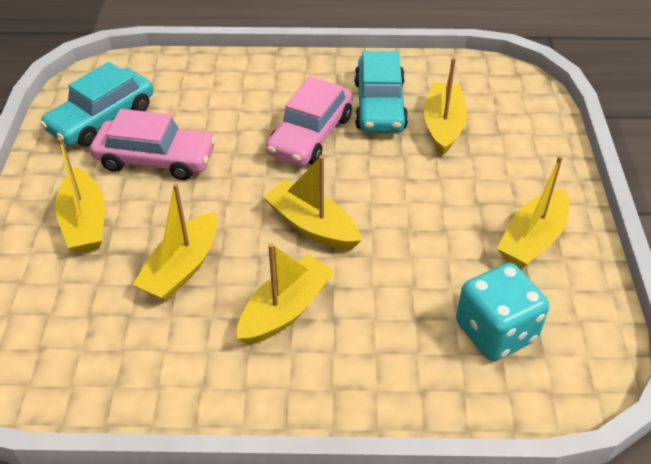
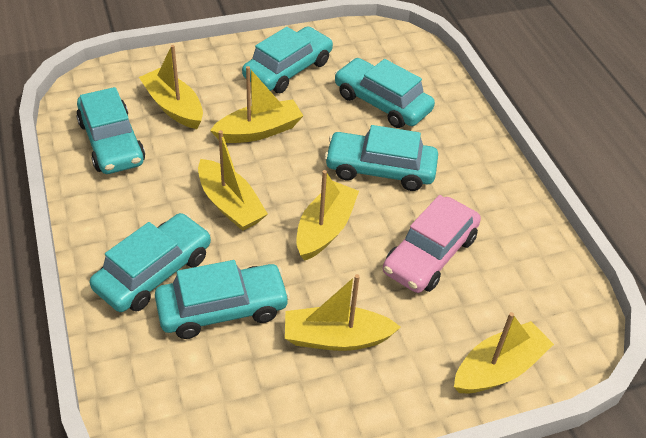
pink car: 2 -> 1
turquoise car: 2 -> 6
turquoise dice: 1 -> 0

